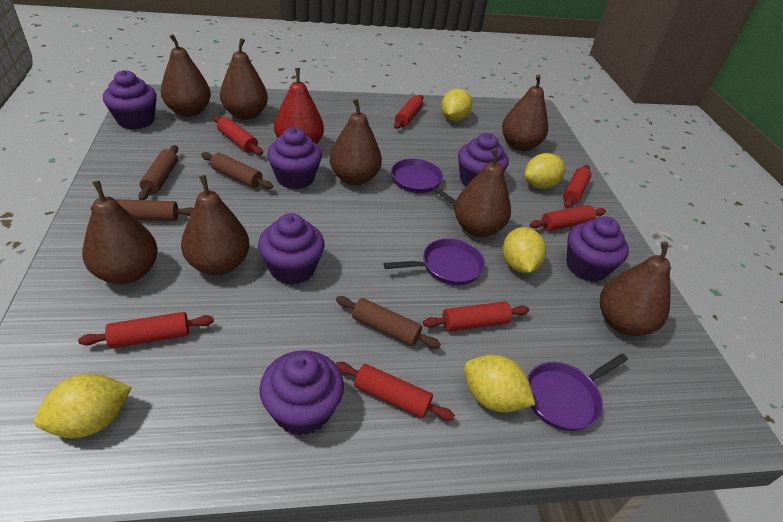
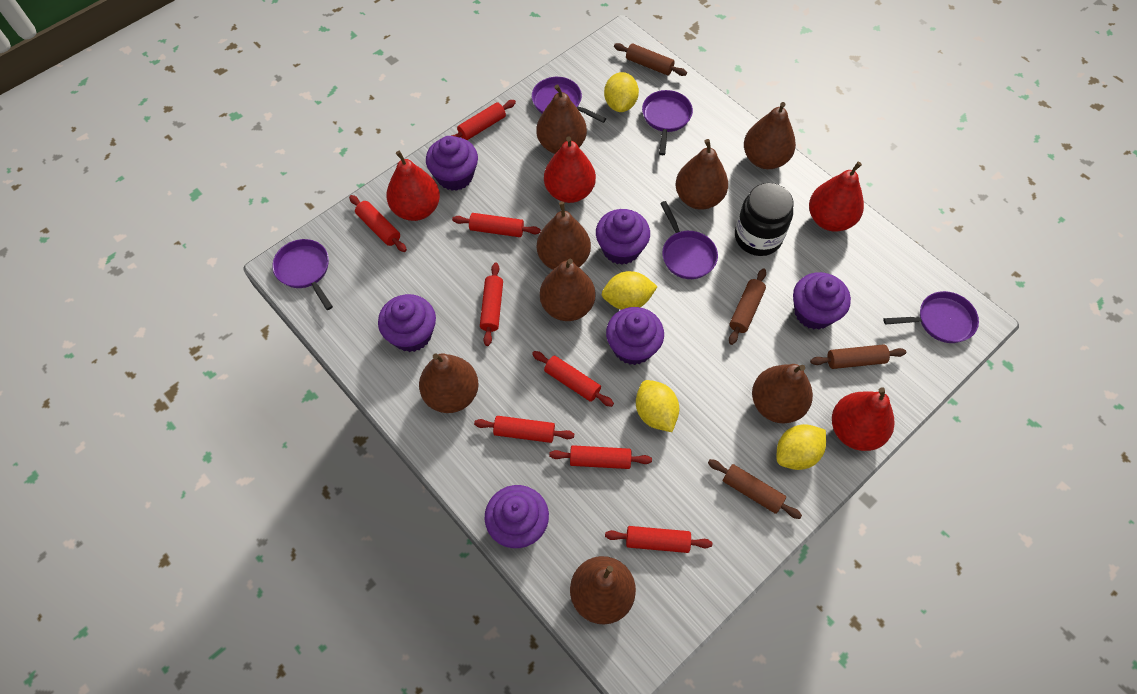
black jar: 0 -> 1
purple pan: 3 -> 5
red pear: 1 -> 4
red rolling pin: 7 -> 8
yellow lemon: 5 -> 4

